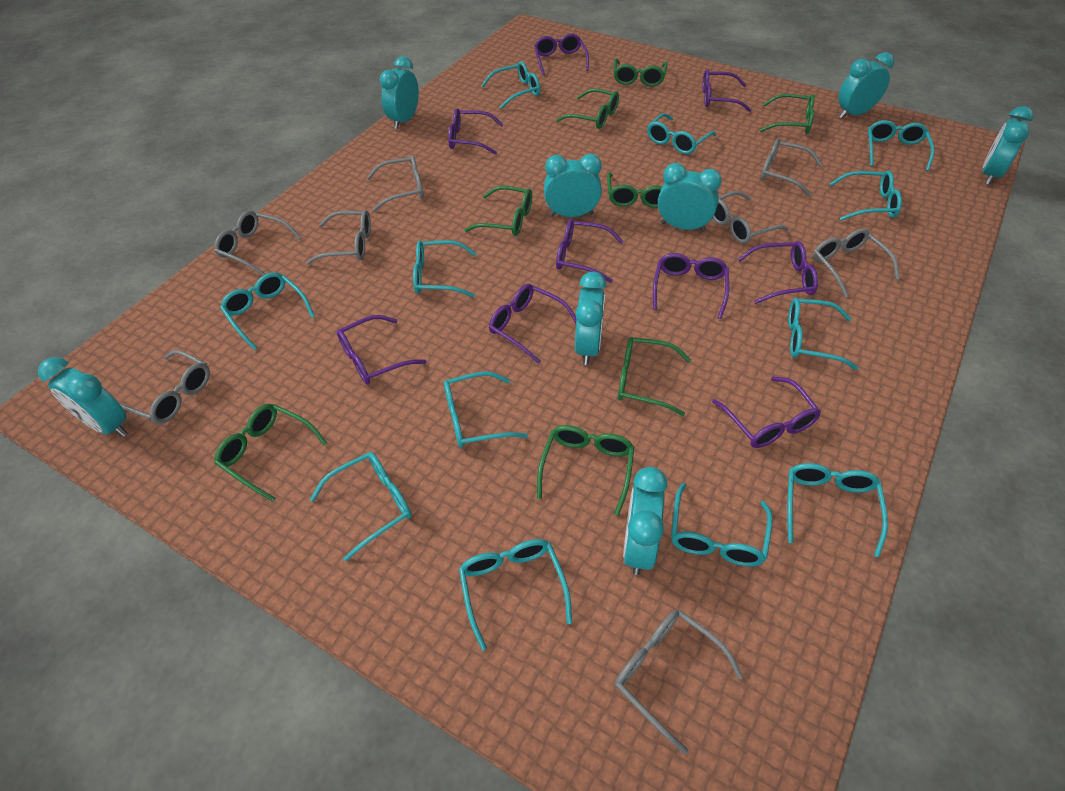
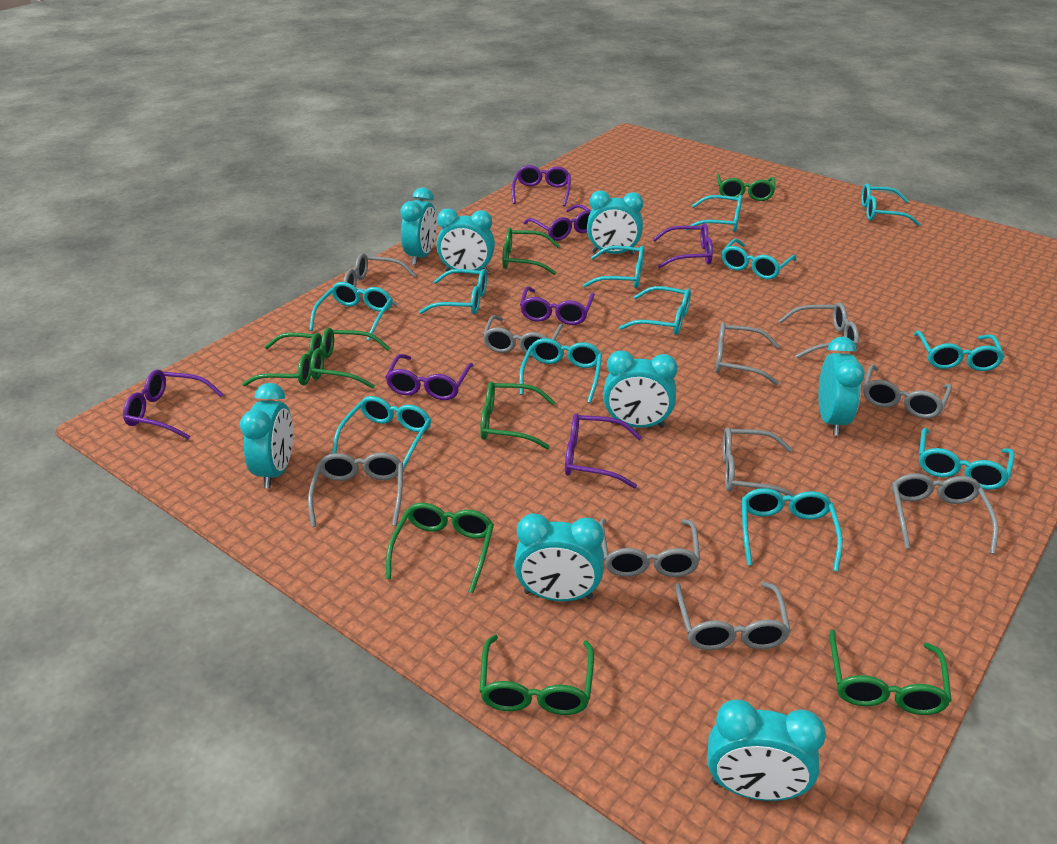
grey glasses: 8 -> 10
purple glasses: 9 -> 7

